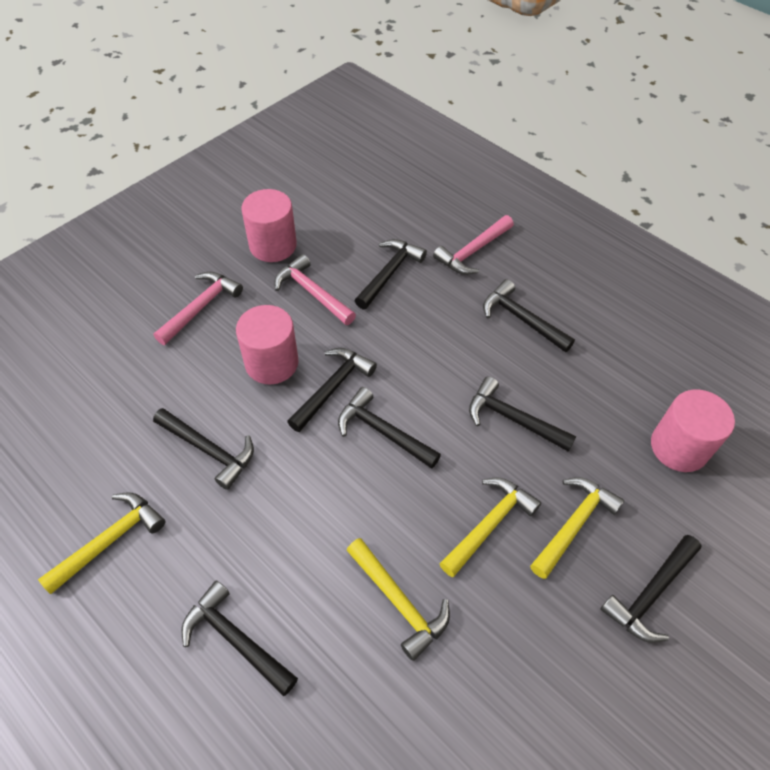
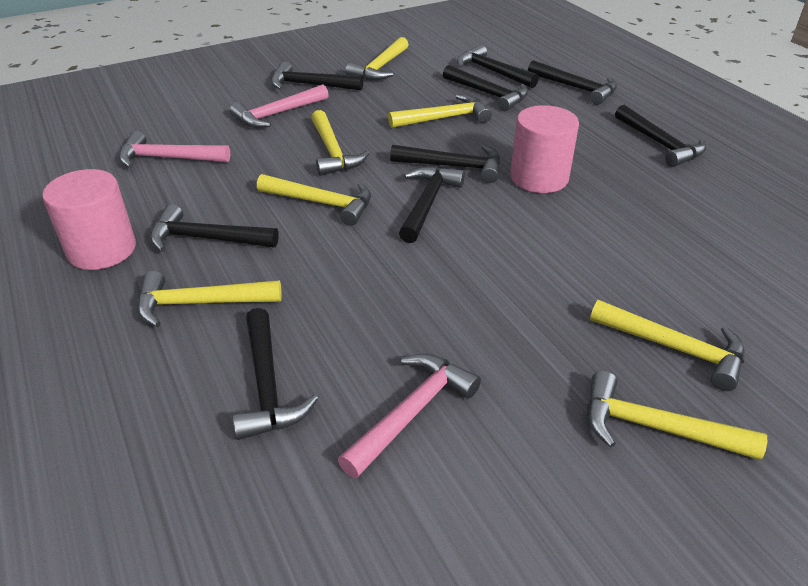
black hammer: 8 -> 9
pink cylinder: 3 -> 2
yellow hammer: 4 -> 7

